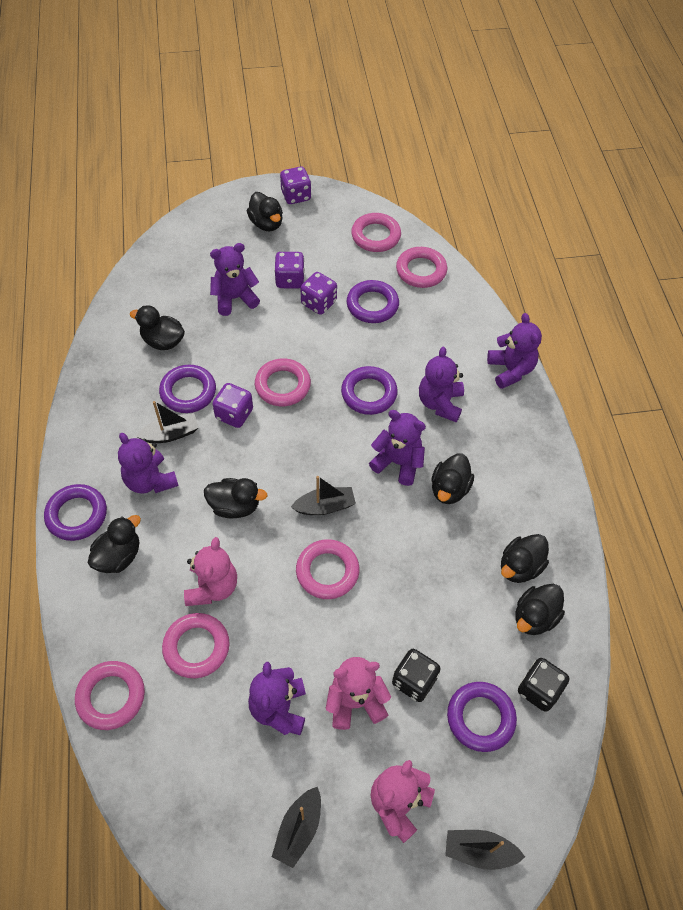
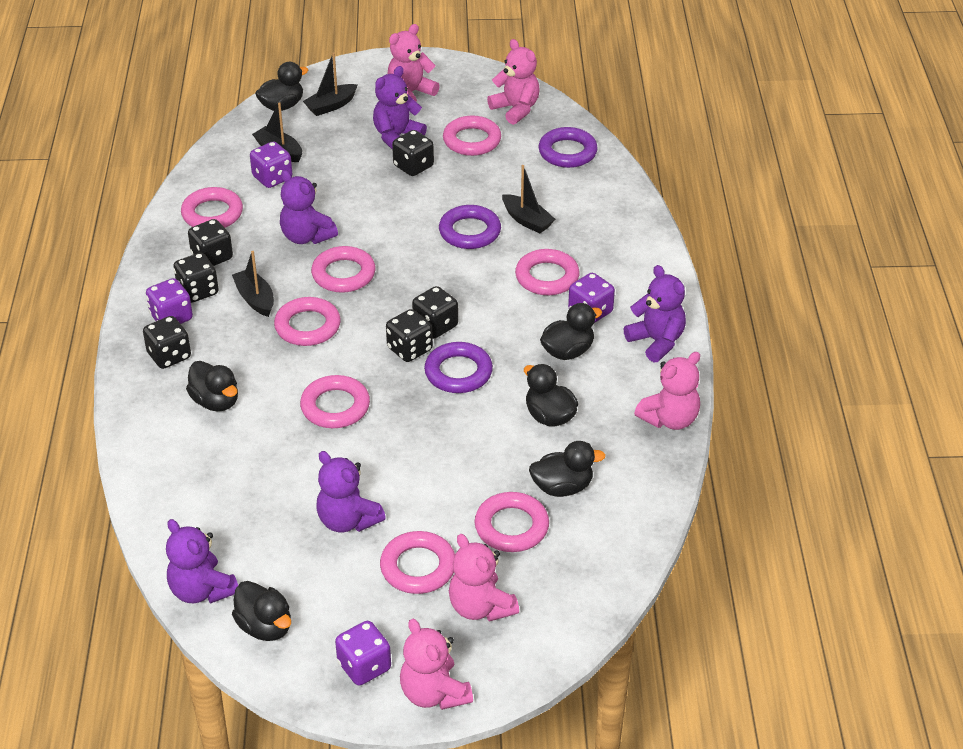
black dice: 2 -> 6
black duck: 7 -> 6
pink ring: 6 -> 8
pink teddy bear: 3 -> 5
purple ring: 5 -> 3
purple teddy bear: 6 -> 5

